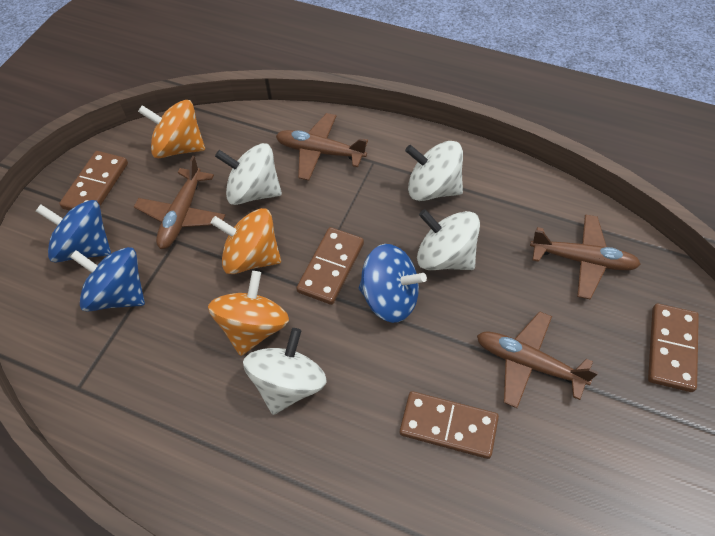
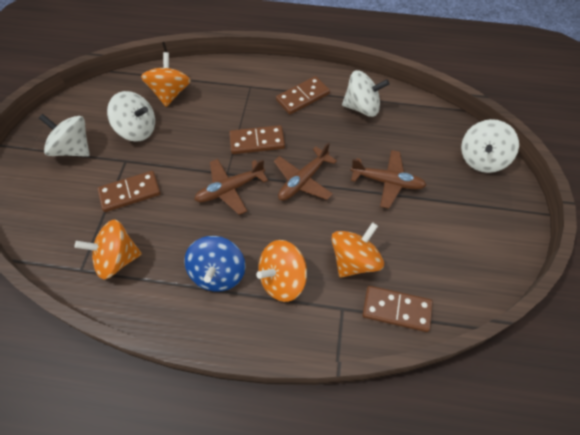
blue spinning top: 3 -> 1
brown plane: 4 -> 3
orange spinning top: 3 -> 4

